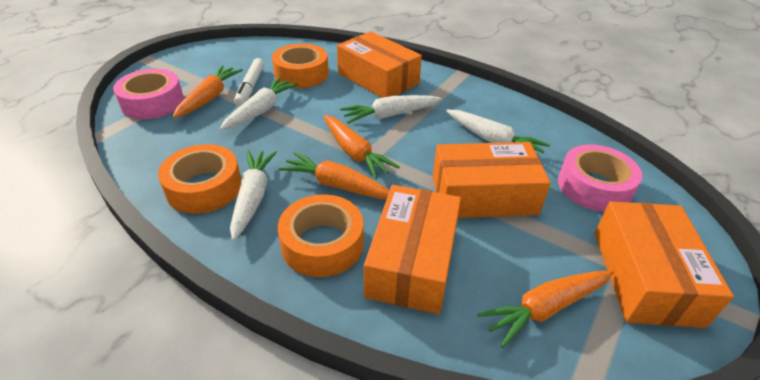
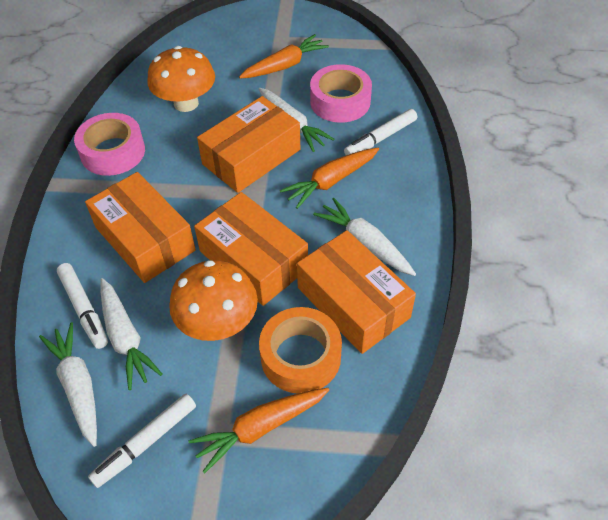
orange carrot: 4 -> 3
orange mushroom: 0 -> 2
orange tape: 3 -> 1
white marker: 1 -> 3

